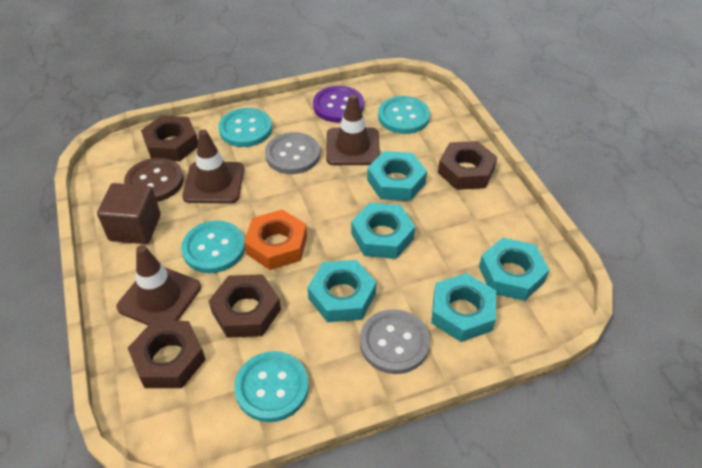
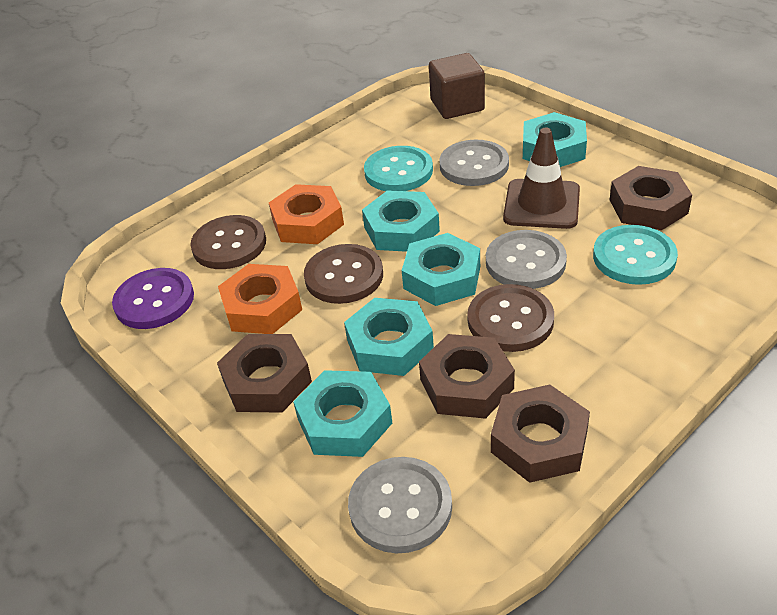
brown button: 1 -> 3
brown traffic cone: 3 -> 1
grey button: 2 -> 3
orange nut: 1 -> 2
turquoise button: 4 -> 2

